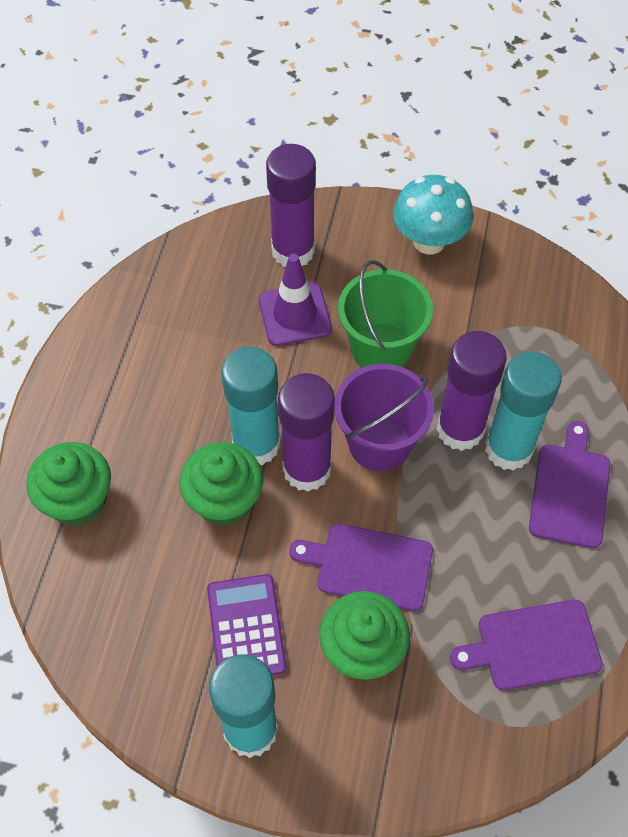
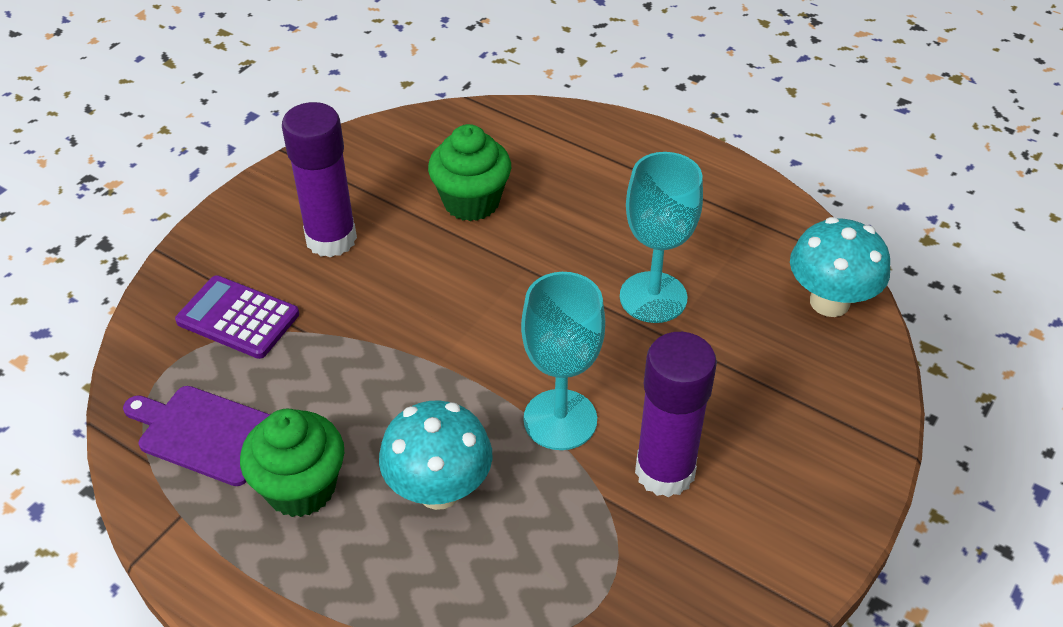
green bucket: 1 -> 0
green cupcake: 3 -> 2
purple bucket: 1 -> 0
purple cutting board: 3 -> 1
purple glue stick: 3 -> 2
purple traffic cone: 1 -> 0
turquoise glue stick: 3 -> 0
turquoise goblet: 0 -> 2
turquoise mushroom: 1 -> 2

